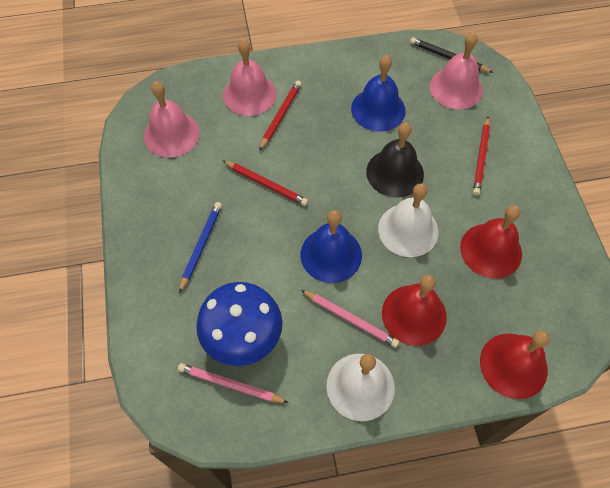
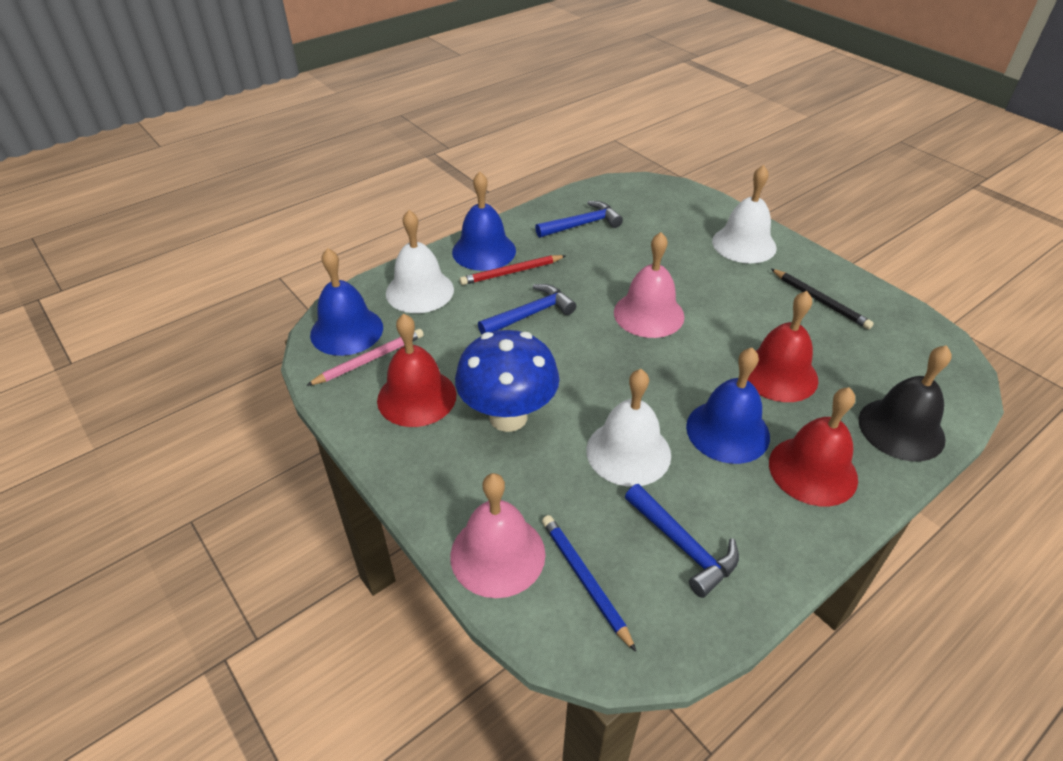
blue bell: 2 -> 3
blue hammer: 0 -> 3
pink bell: 3 -> 2
pink pencil: 2 -> 1
red pencil: 3 -> 1
white bell: 2 -> 3

